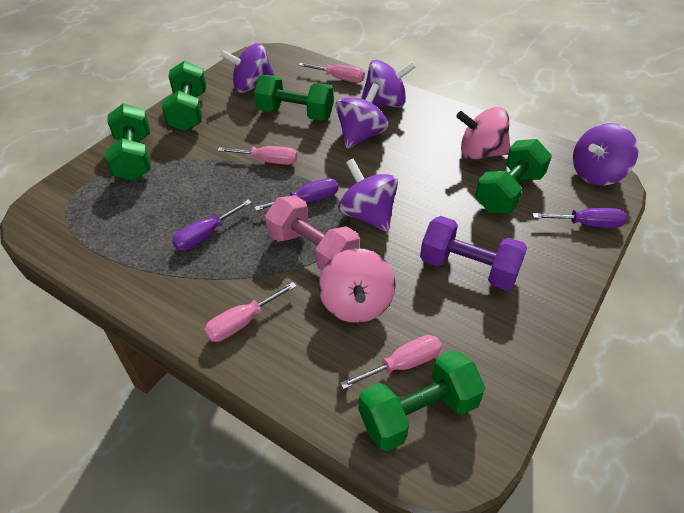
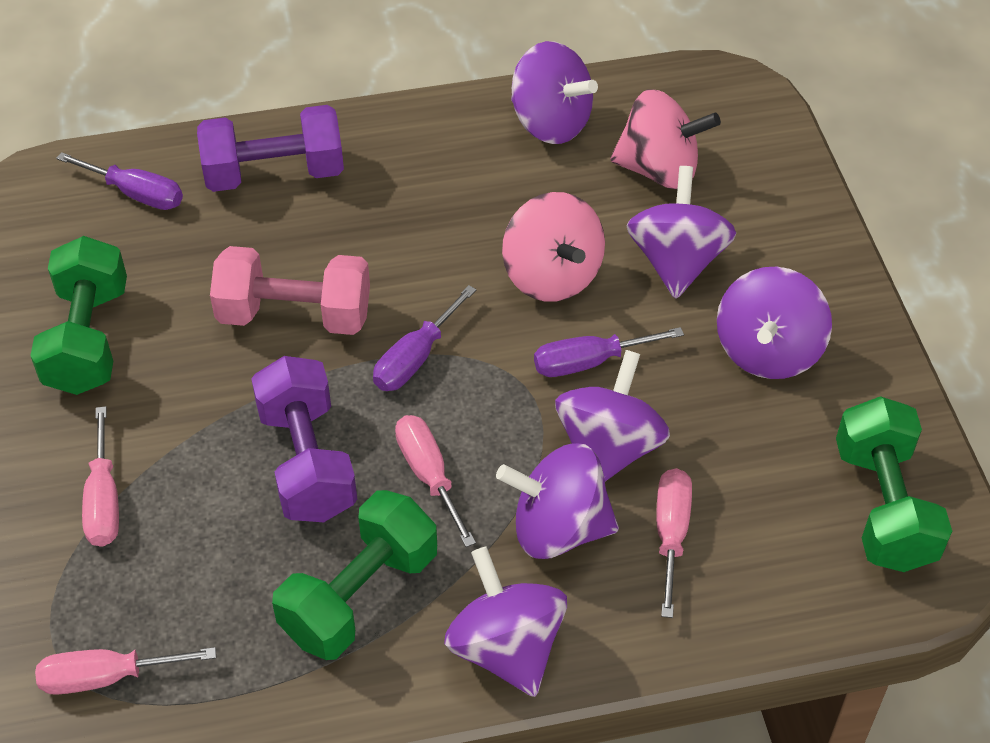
green dumbbell: 5 -> 3
purple dumbbell: 1 -> 2
purple spinning top: 5 -> 6

